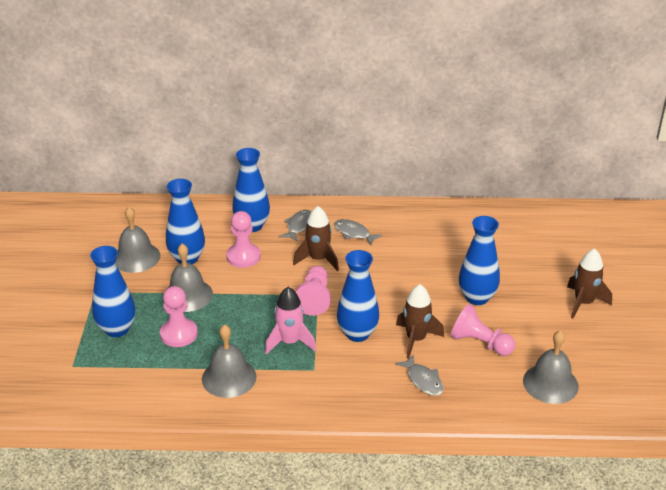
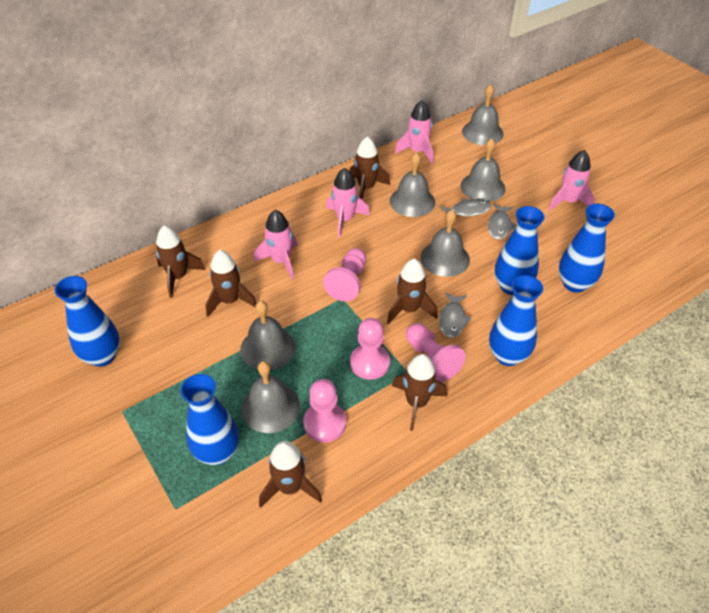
brown rocket: 3 -> 6
grey bell: 4 -> 6
pink rocket: 1 -> 4

